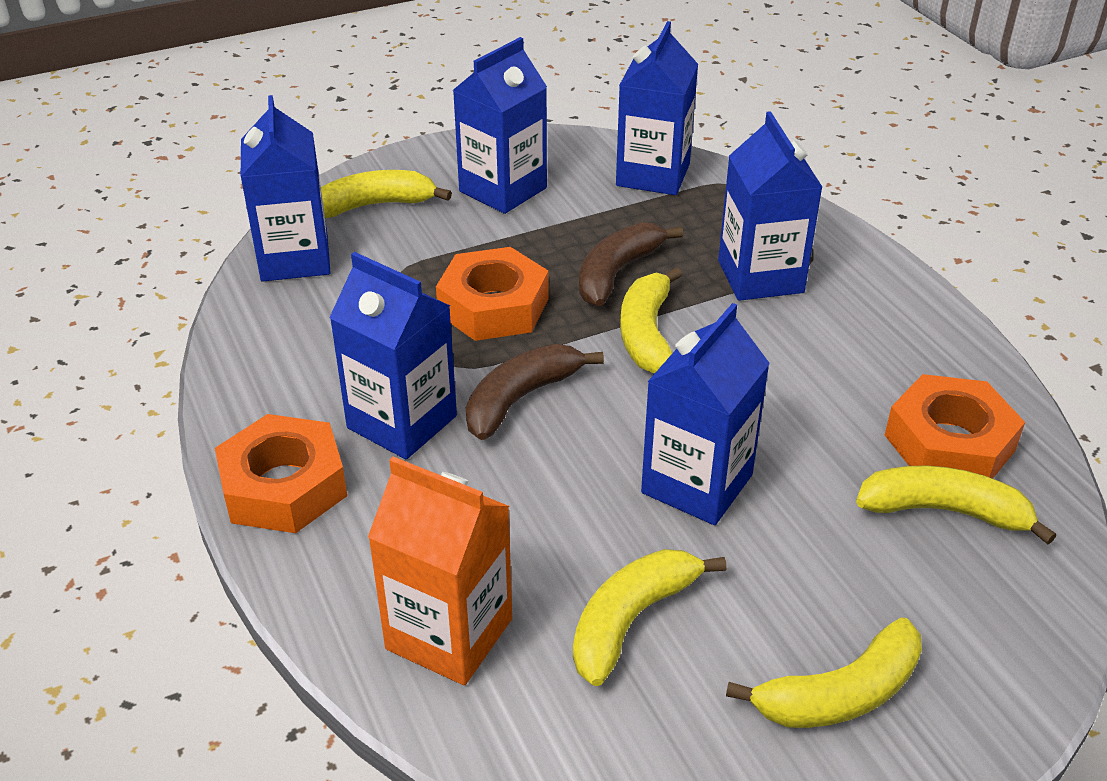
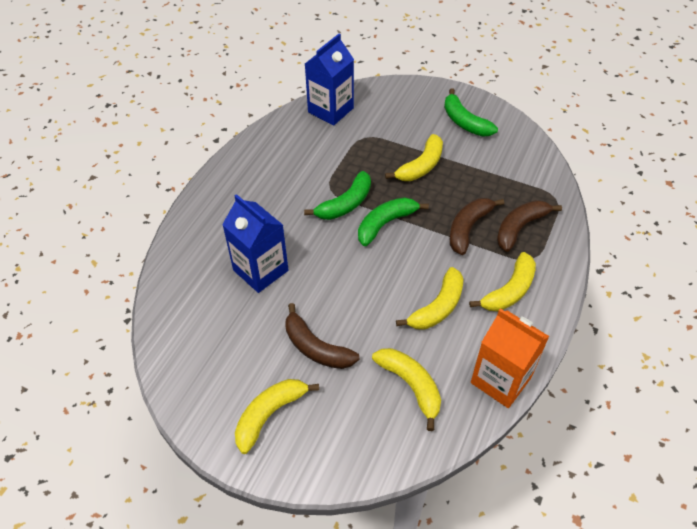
blue carton: 6 -> 2
brown banana: 2 -> 3
green banana: 0 -> 3
orange nut: 3 -> 0

